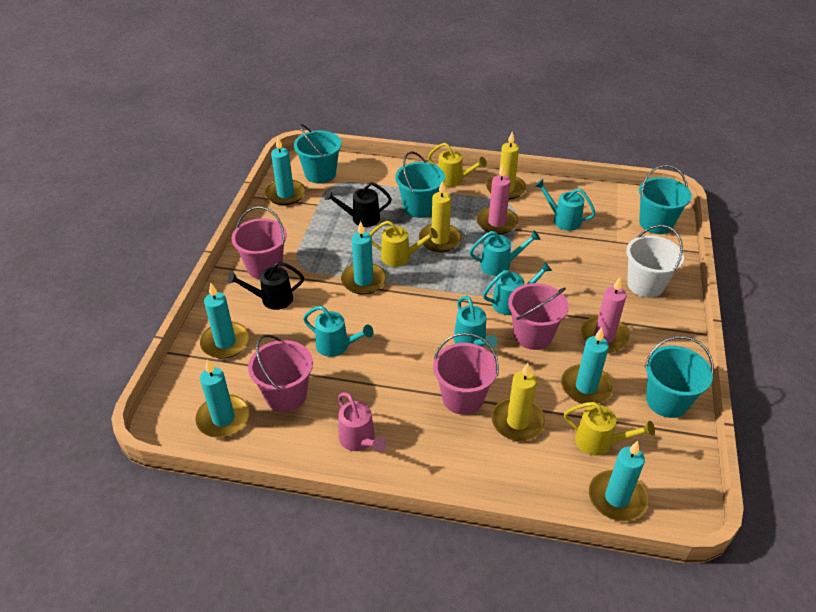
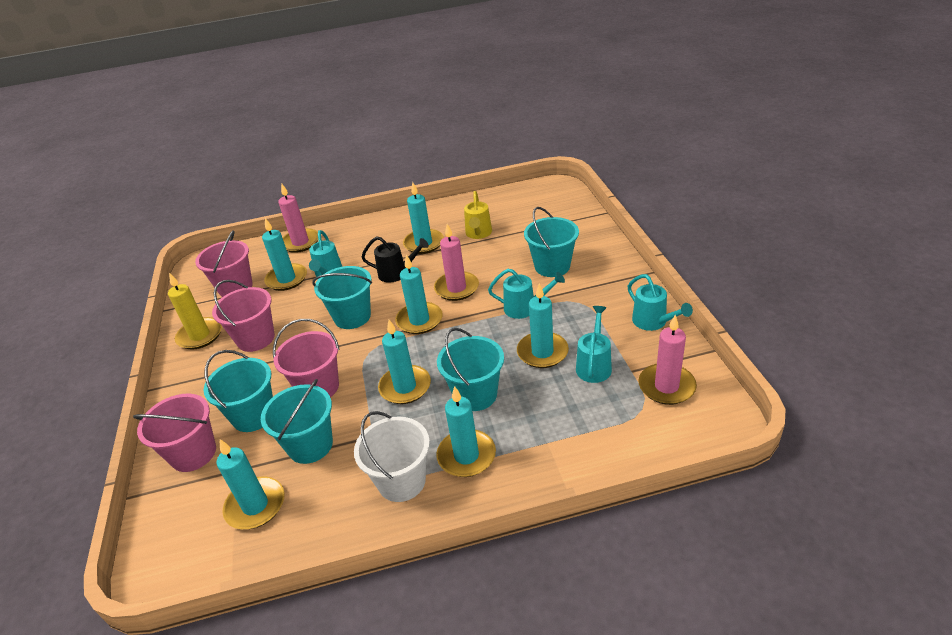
black watering can: 2 -> 1
pink candle: 2 -> 3
pink watering can: 1 -> 0
turquoise bucket: 4 -> 5
turquoise candle: 6 -> 7
turquoise watering can: 5 -> 4
yellow candle: 3 -> 1
yellow watering can: 3 -> 1

